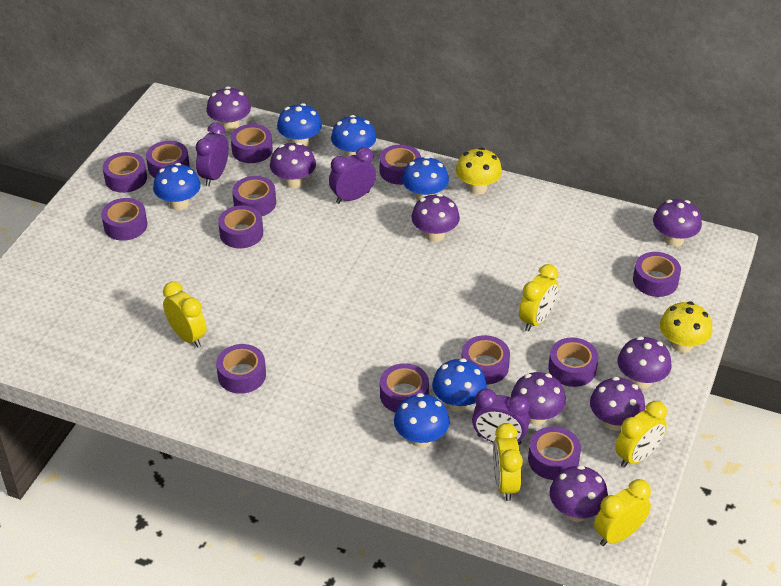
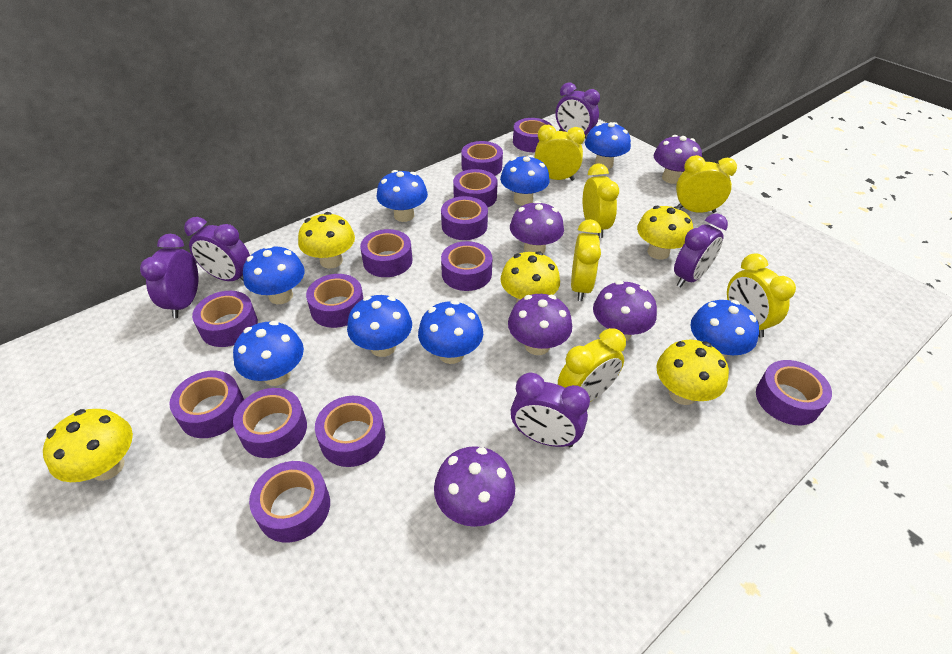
blue mushroom: 6 -> 8
purple clock: 3 -> 5
purple mushroom: 8 -> 5
yellow clock: 5 -> 6
yellow mushroom: 2 -> 5

